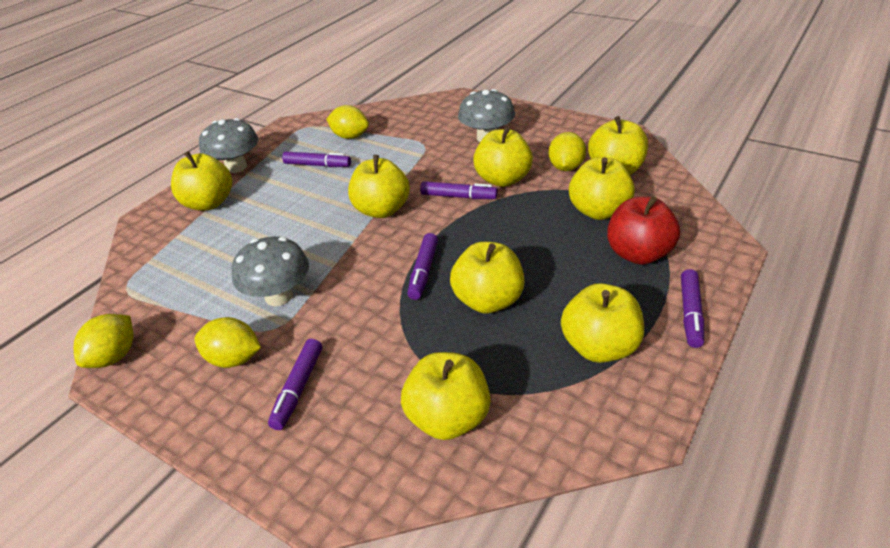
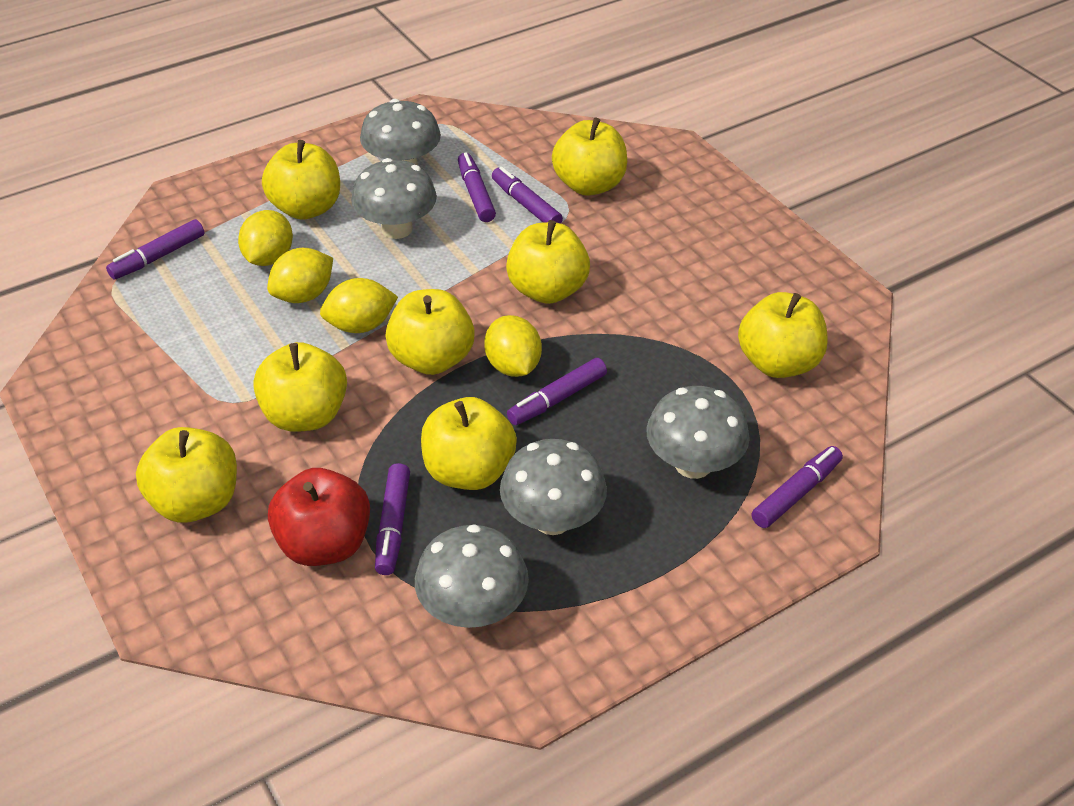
grey mushroom: 3 -> 5
purple marker: 5 -> 6

